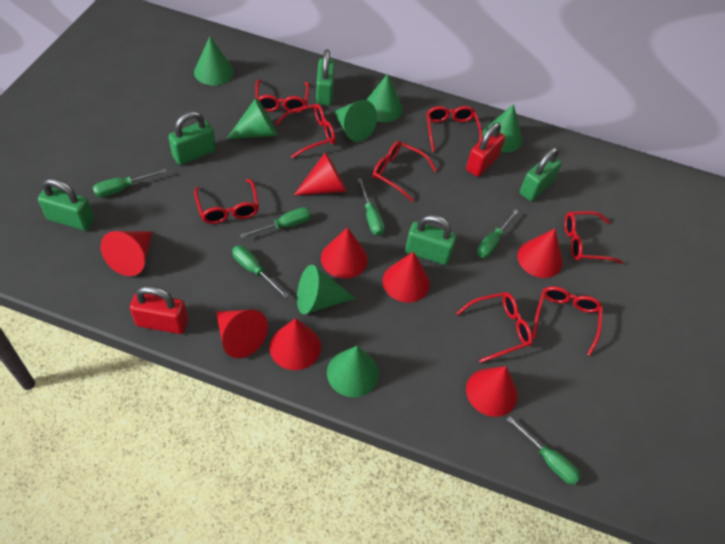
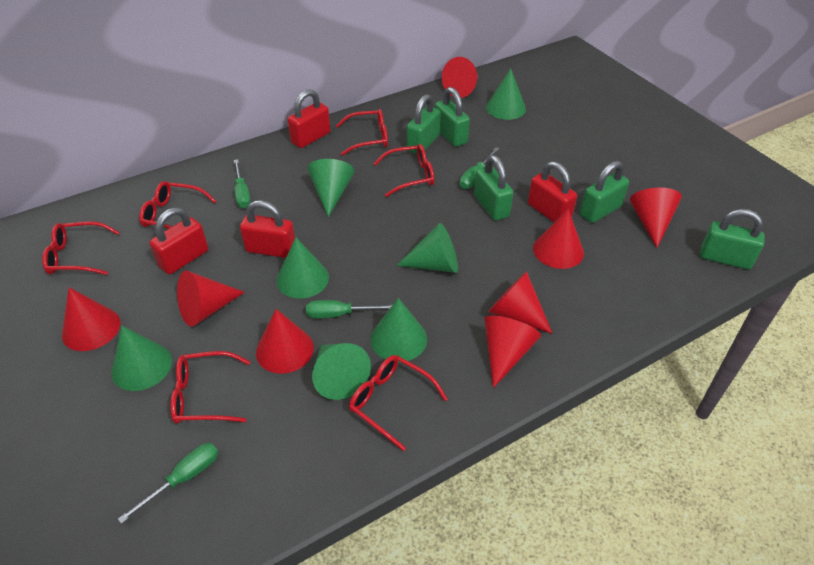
green screwdriver: 6 -> 4
red glasses: 8 -> 6
red padlock: 2 -> 4

